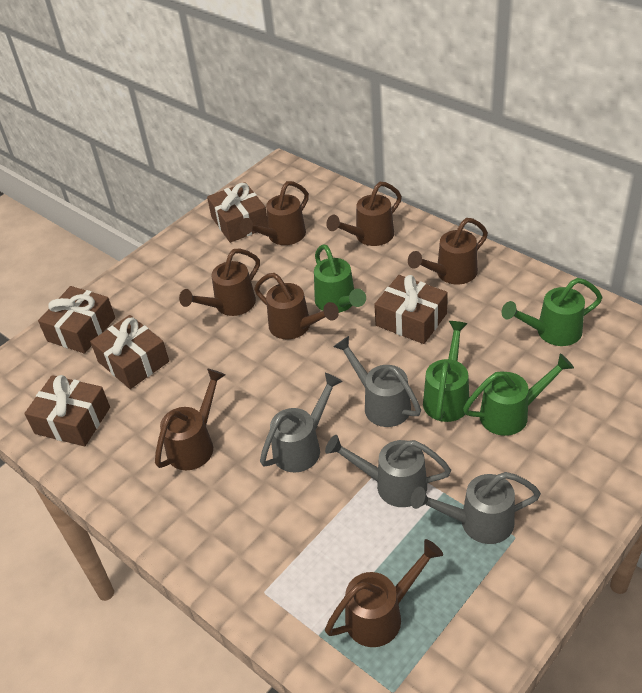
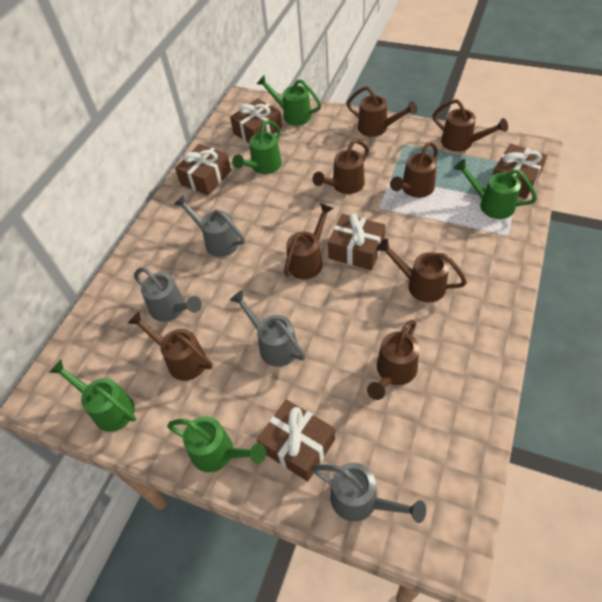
brown watering can: 7 -> 8
green watering can: 4 -> 5

